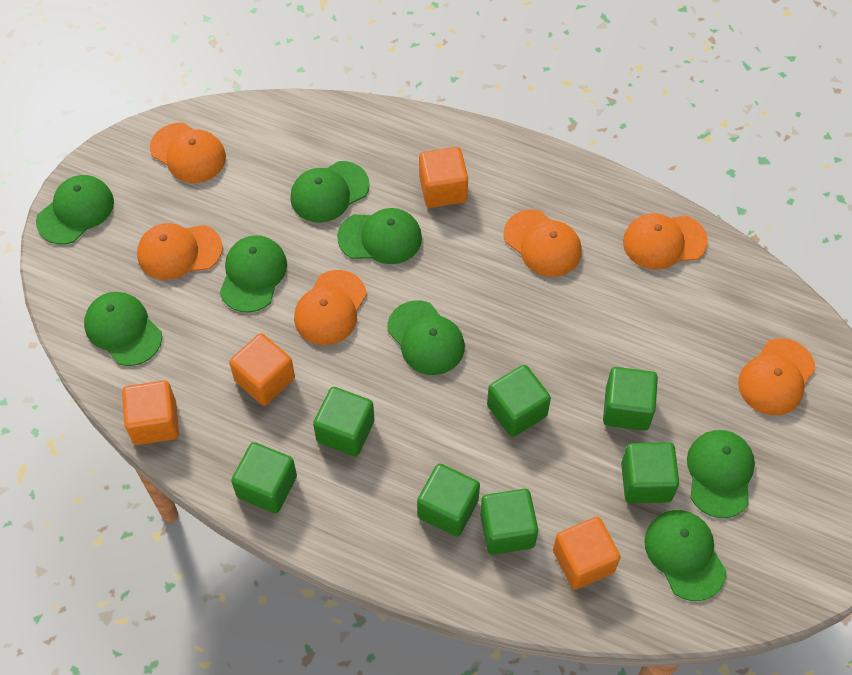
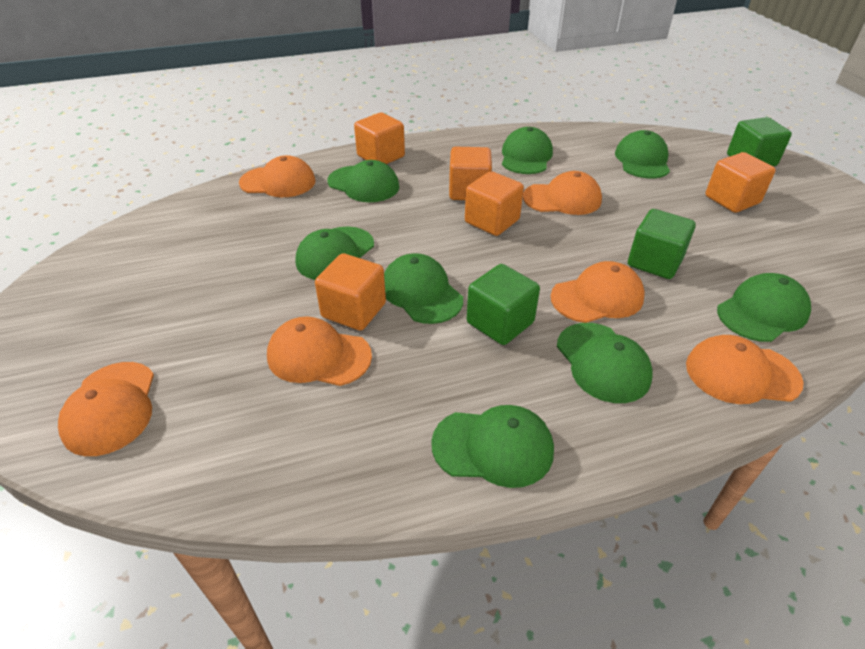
green cube: 7 -> 3
orange cube: 4 -> 5

